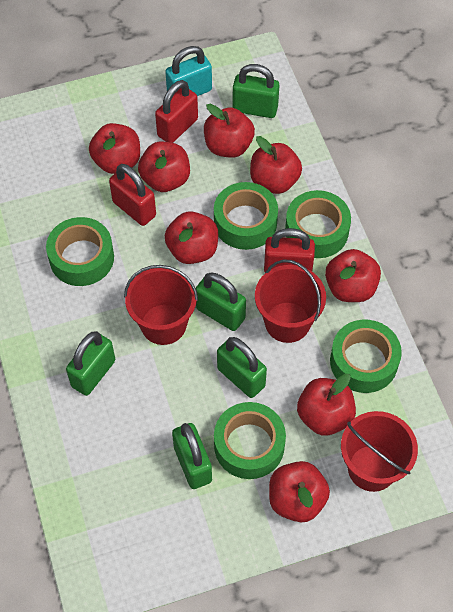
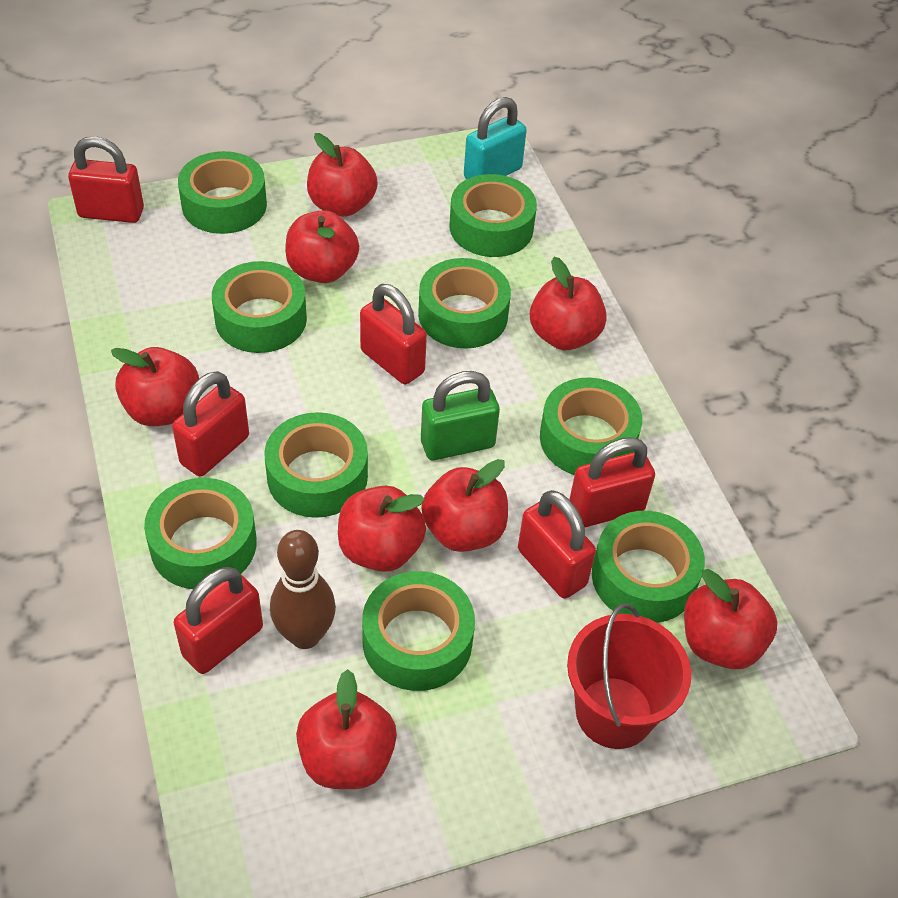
brown bowling pin: 0 -> 1
green padlock: 5 -> 1
green tape: 5 -> 9
red bucket: 3 -> 1
red padlock: 3 -> 6

